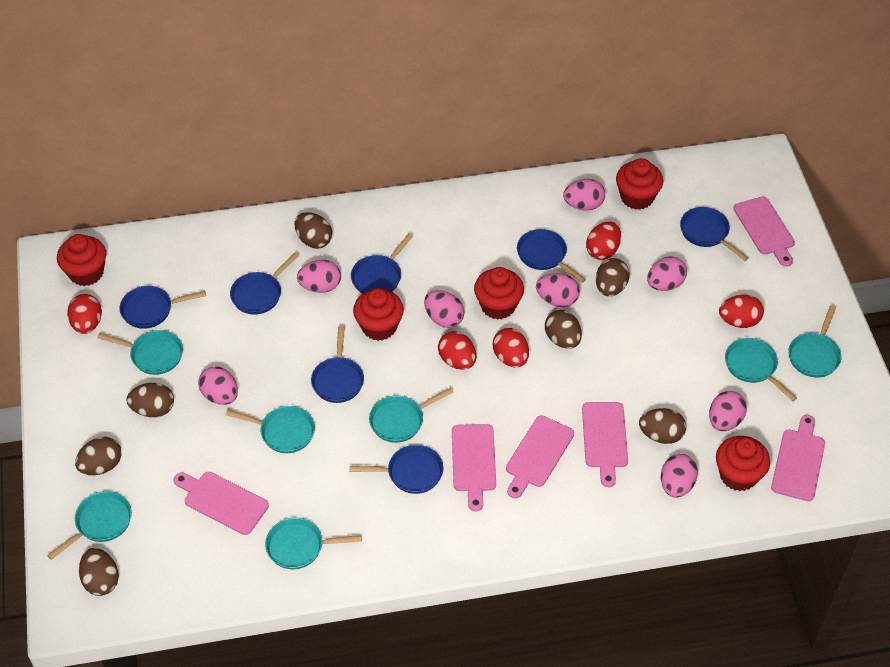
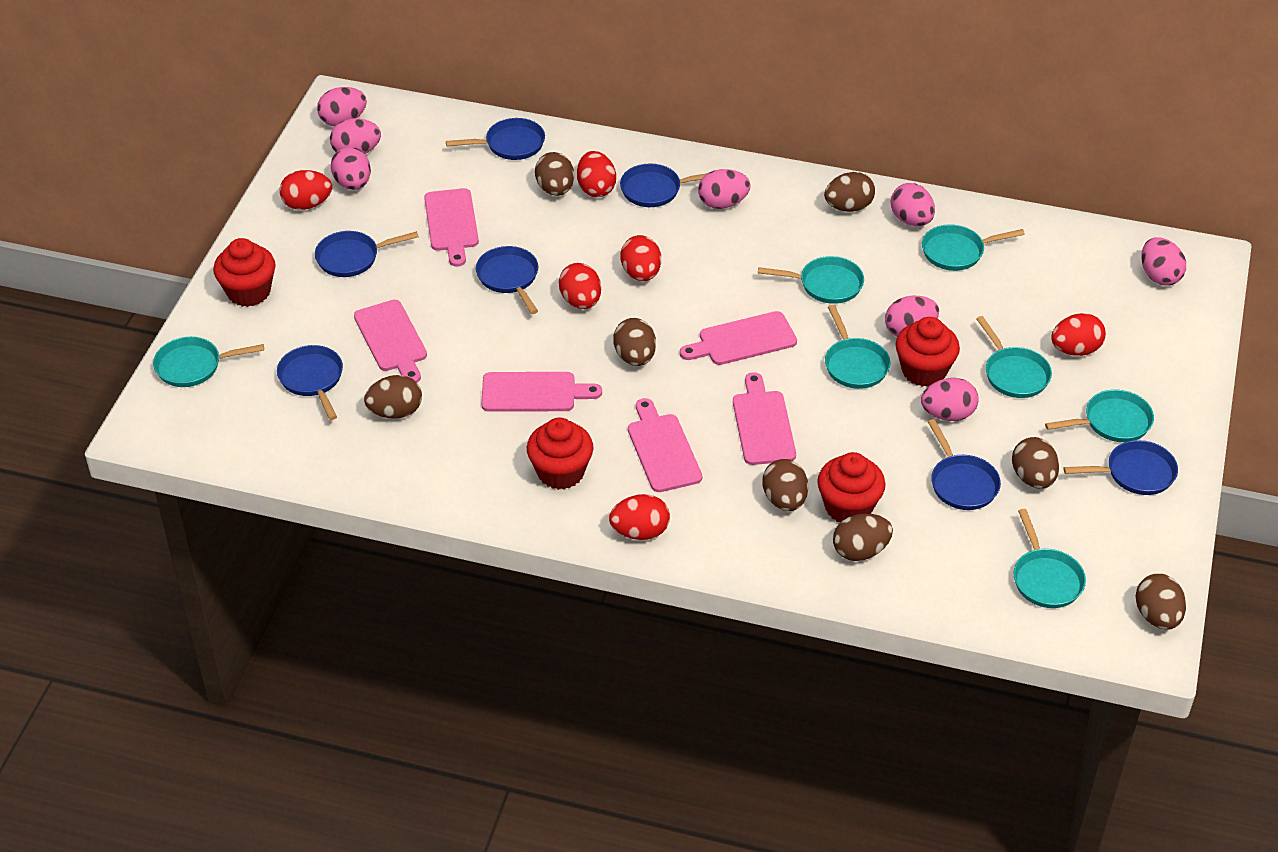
brown egg: 7 -> 8
red cupcake: 5 -> 4
red egg: 5 -> 6

